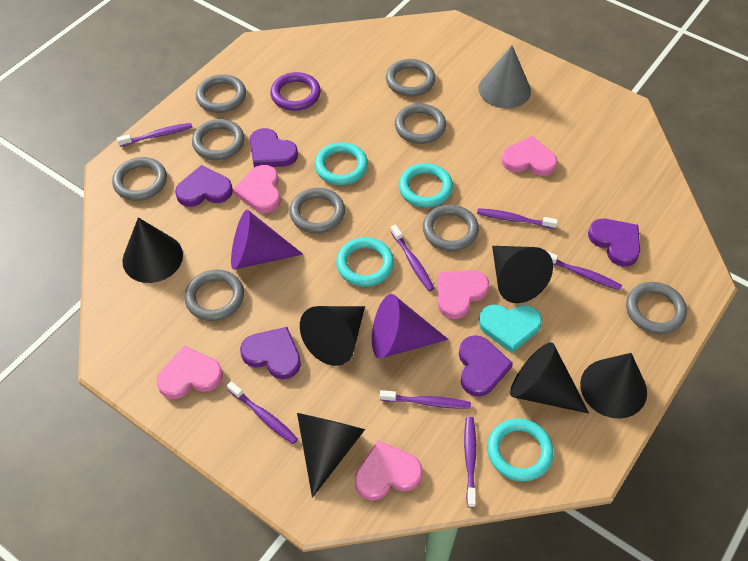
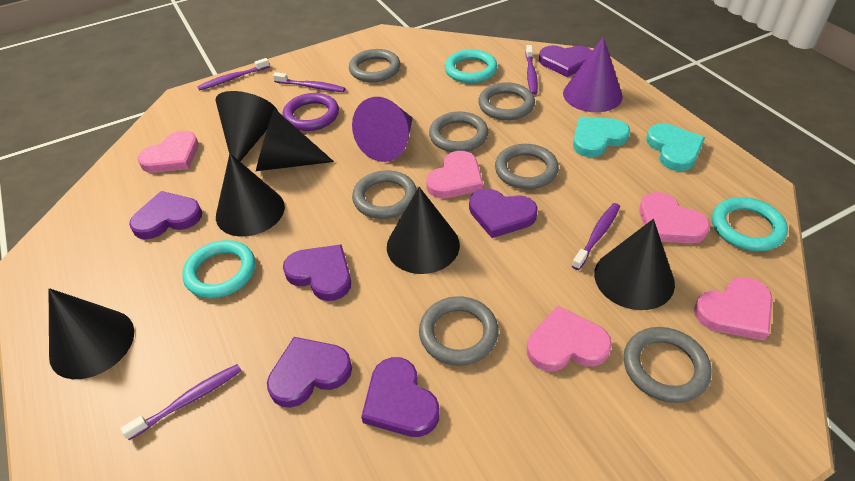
grey cone: 1 -> 0
grey ring: 9 -> 7
purple heart: 5 -> 6
purple toothbrush: 7 -> 5
turquoise heart: 1 -> 2
turquoise ring: 4 -> 3

